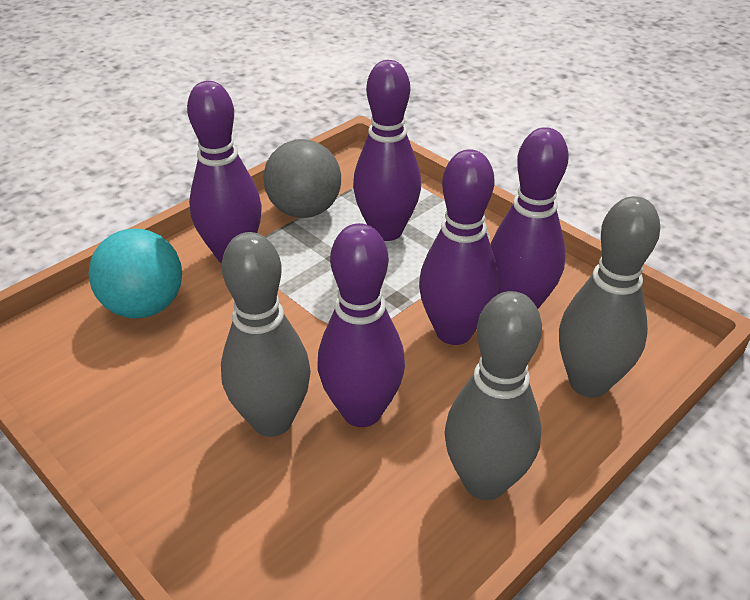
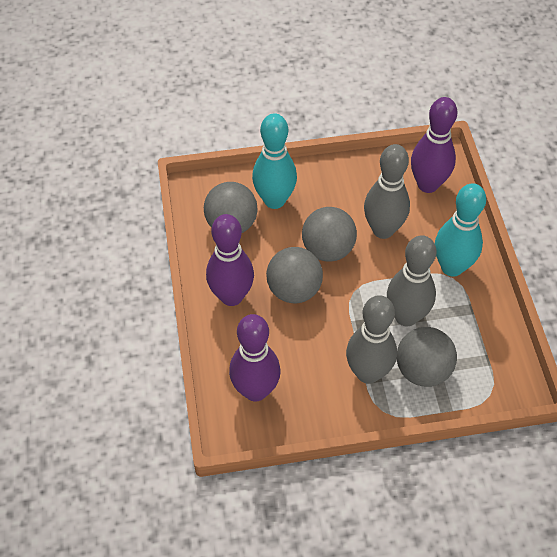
grey ball: 1 -> 4
purple bowling pin: 5 -> 3
turquoise ball: 1 -> 0
turquoise bowling pin: 0 -> 2

